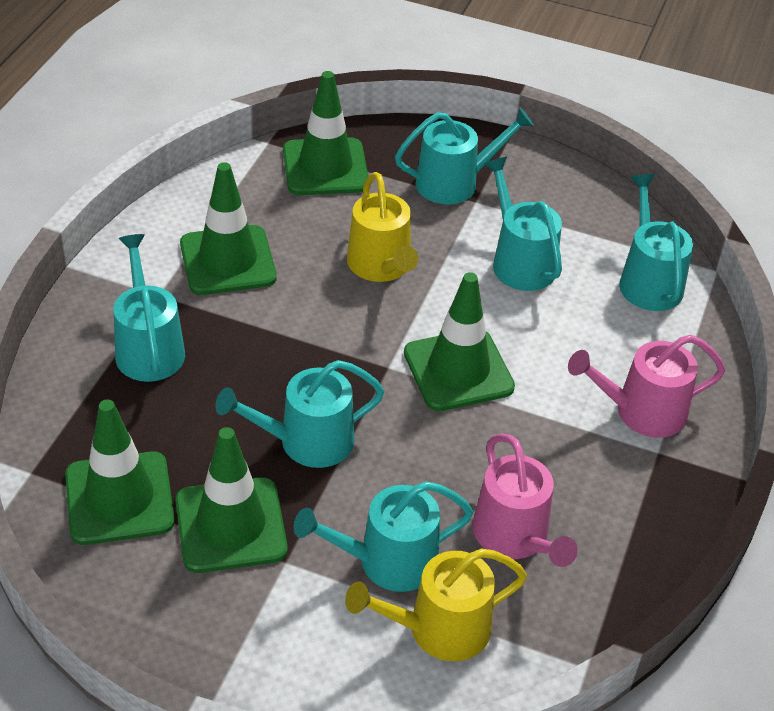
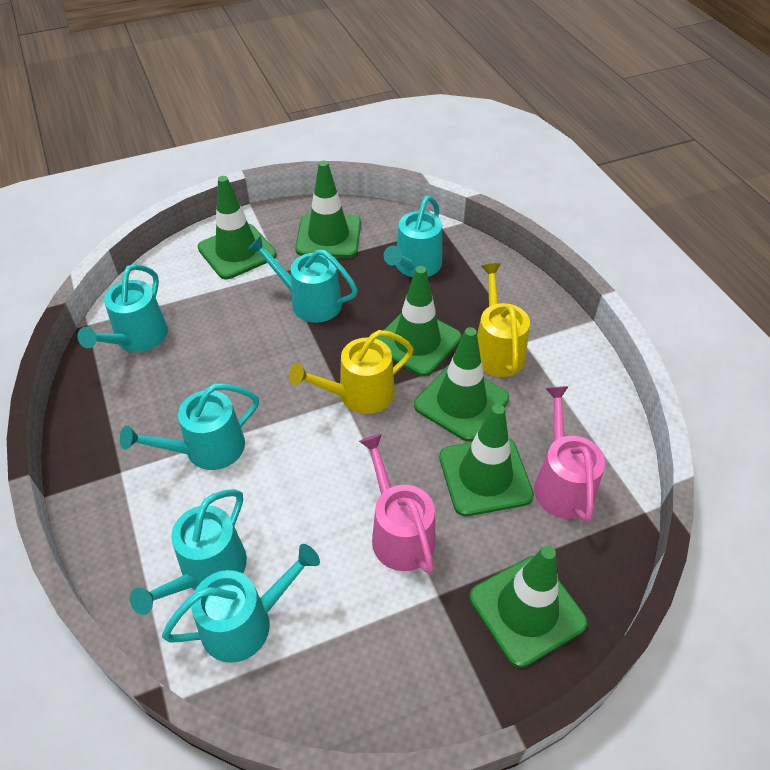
green traffic cone: 5 -> 6

